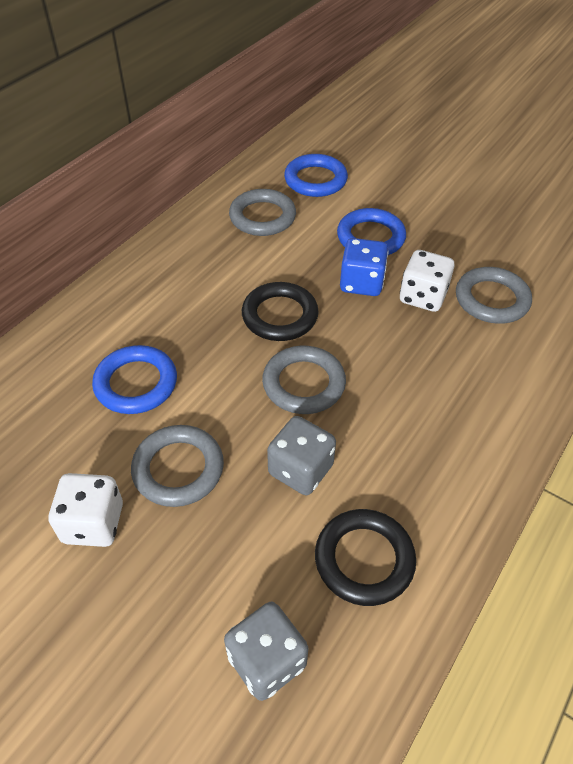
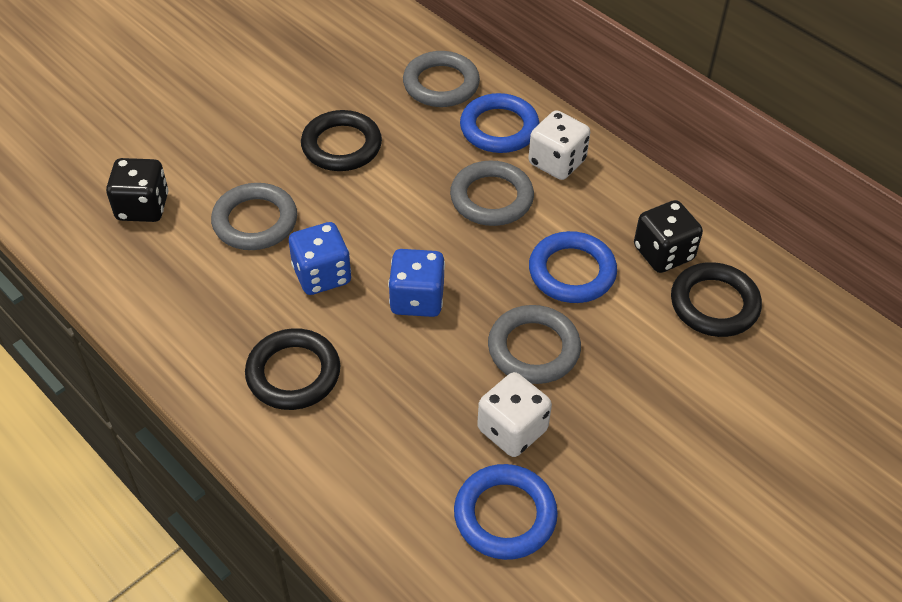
black dice: 0 -> 2
black ring: 2 -> 3
blue dice: 1 -> 2
grey dice: 2 -> 0

